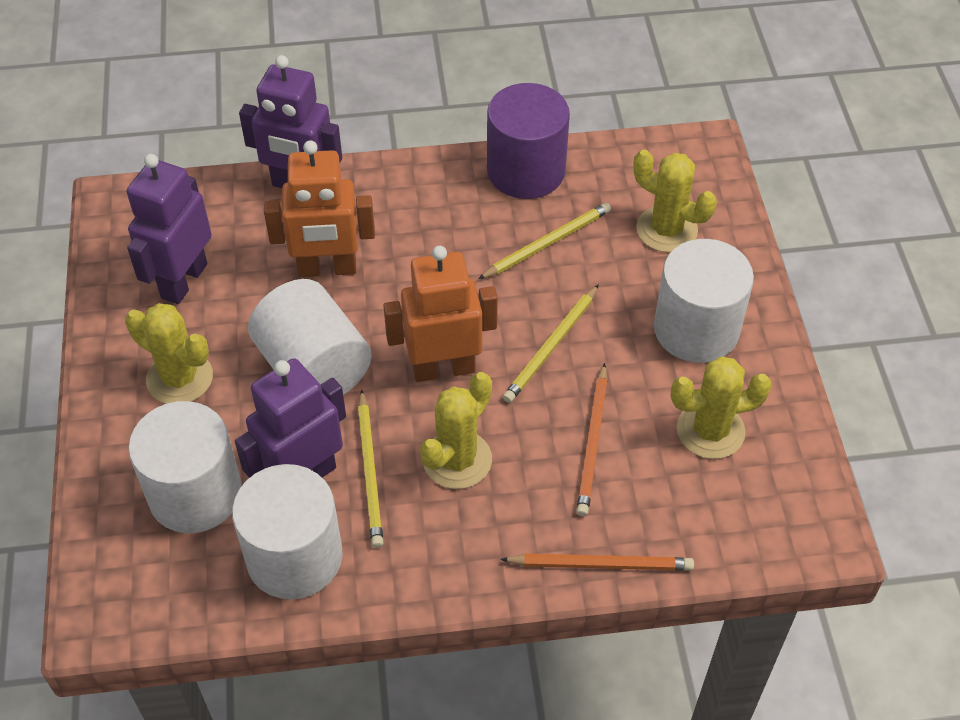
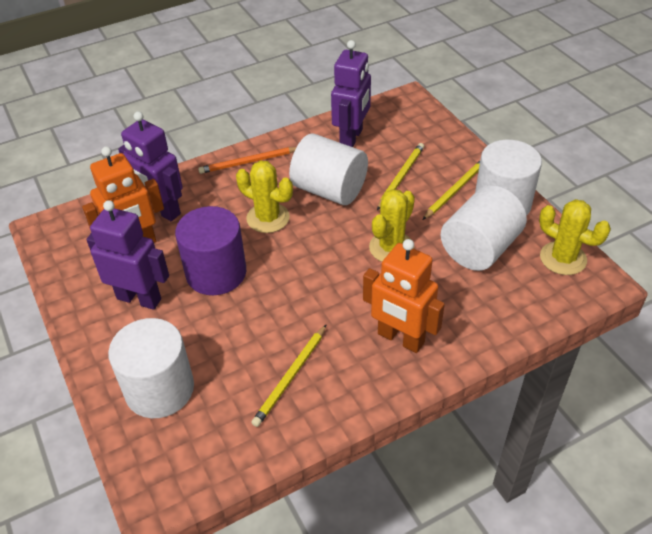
orange pencil: 2 -> 1
yellow cactus: 4 -> 3

